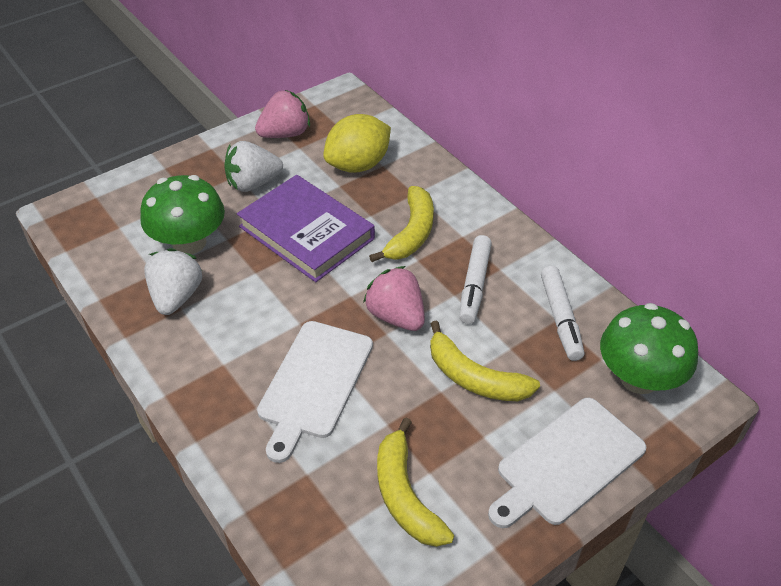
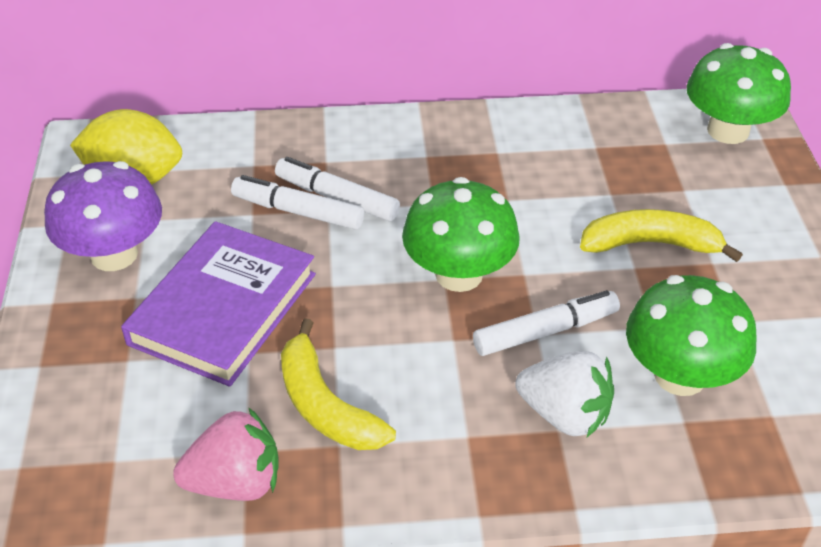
green mushroom: 2 -> 3
pink strawberry: 2 -> 1
purple mushroom: 0 -> 1
white cutting board: 2 -> 0
white marker: 2 -> 3
white strawberry: 2 -> 1
yellow banana: 3 -> 2

